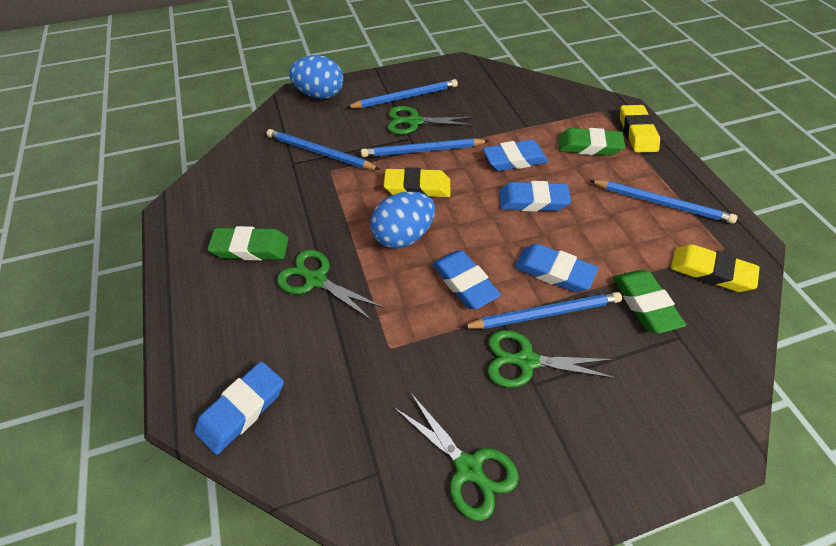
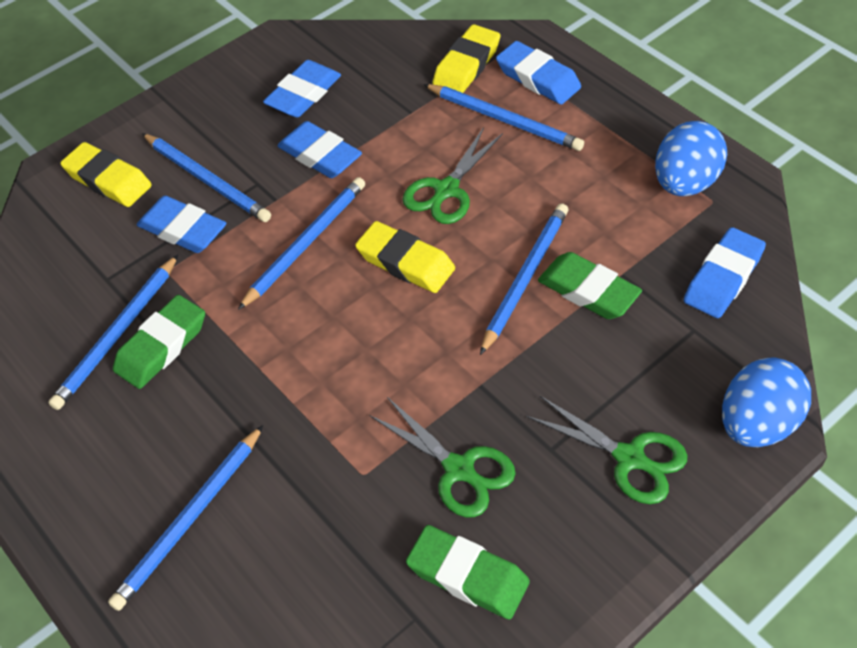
blue pencil: 5 -> 6
green scissors: 4 -> 3

